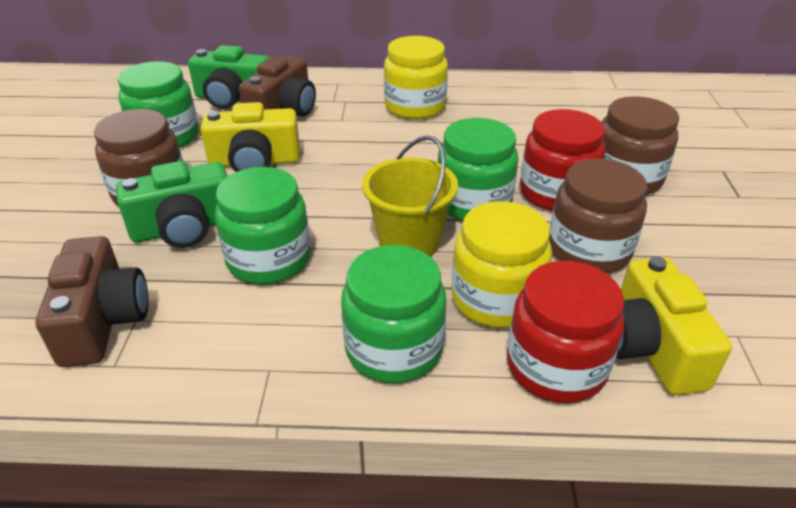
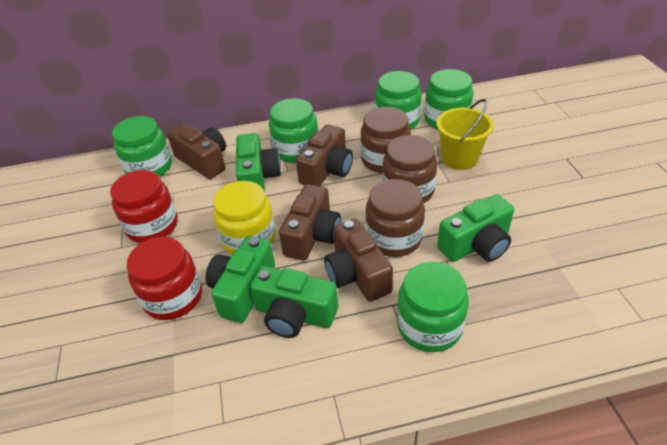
brown camera: 2 -> 4
green camera: 2 -> 4
green jar: 4 -> 5
yellow camera: 2 -> 0
yellow jar: 2 -> 1

